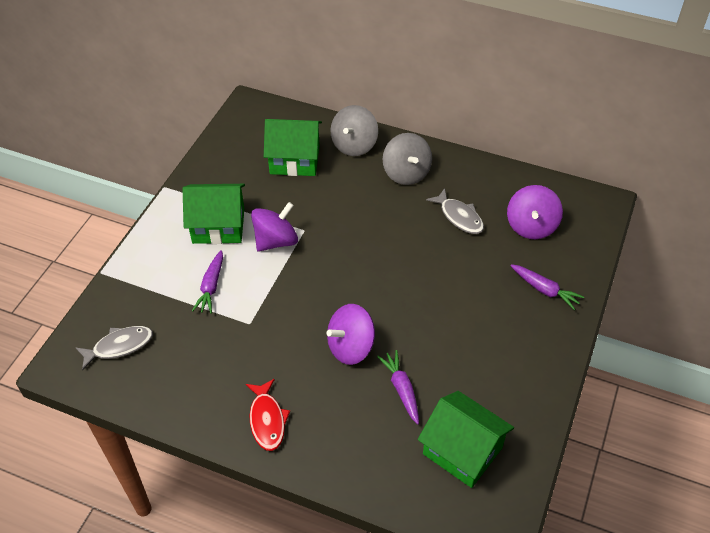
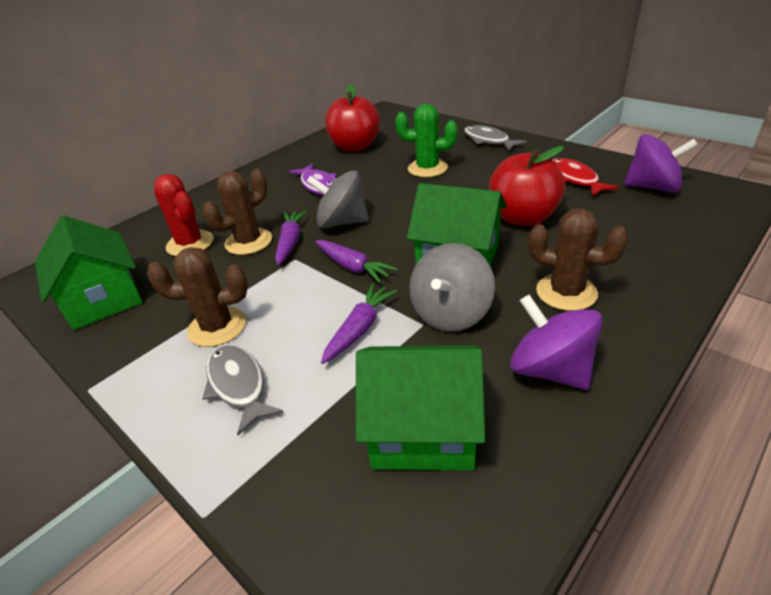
brown cactus: 0 -> 3
green cactus: 0 -> 1
purple fish: 0 -> 1
purple spinning top: 3 -> 2
red apple: 0 -> 2
red cactus: 0 -> 1

